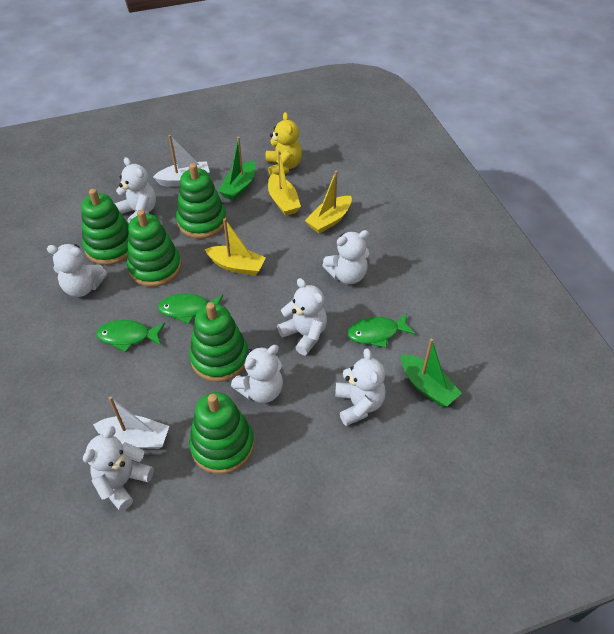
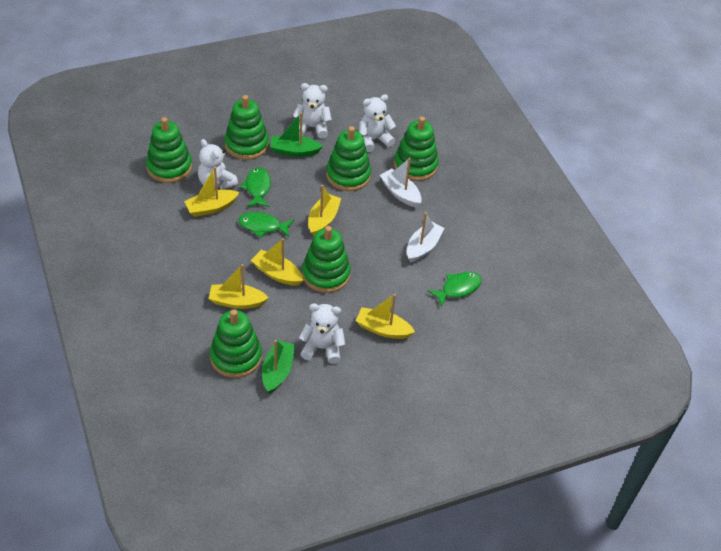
green stacking toy: 5 -> 6
white teddy bear: 7 -> 4
yellow boat: 3 -> 5
yellow teddy bear: 1 -> 0

